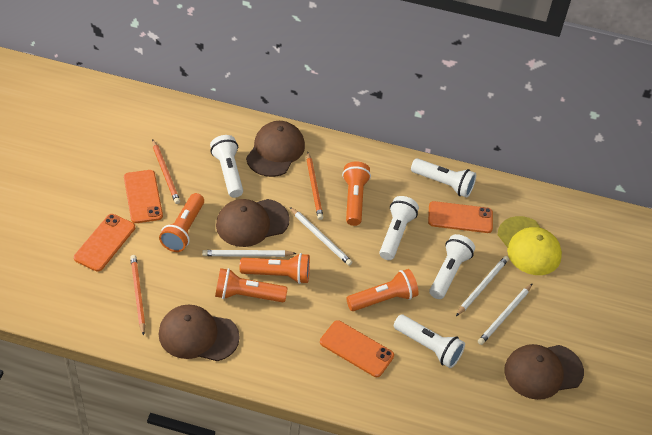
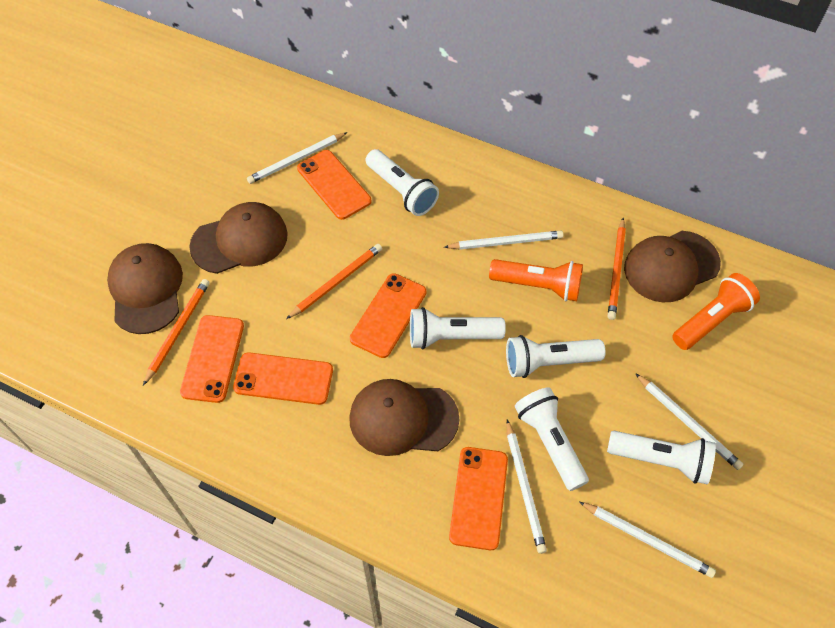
orange flashlight: 5 -> 2
orange phone: 4 -> 5
white pencil: 4 -> 5
yellow cap: 1 -> 0

